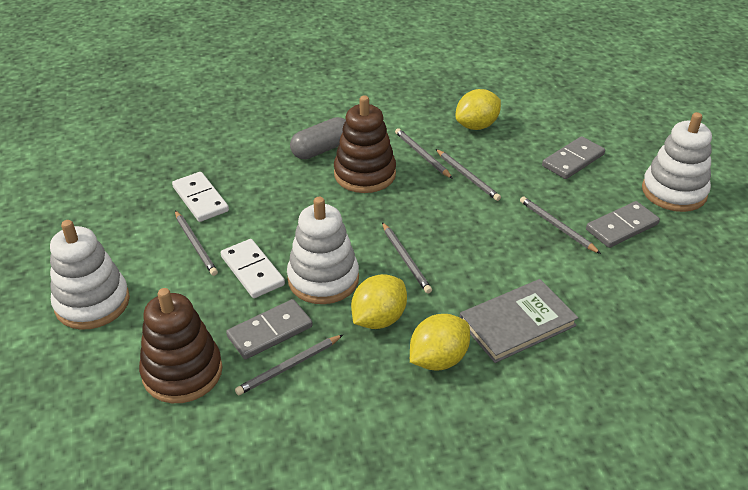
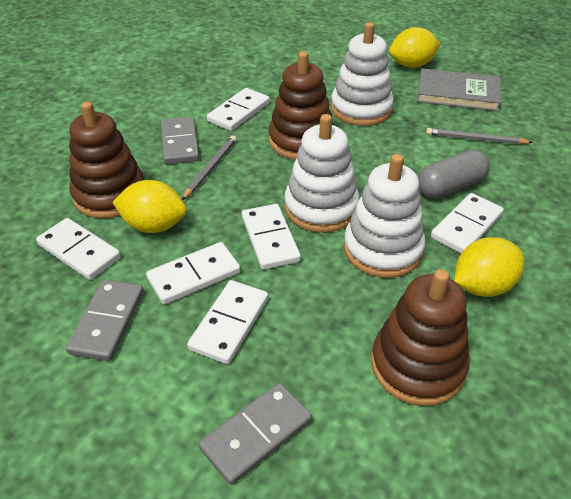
brown stacking toy: 2 -> 3
grey pencil: 6 -> 2
white domino: 2 -> 6

